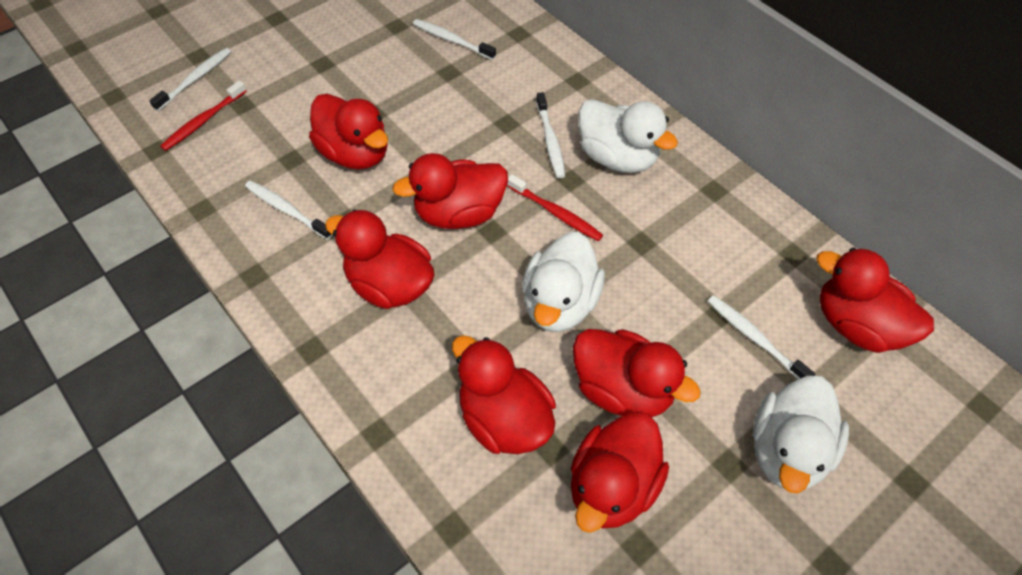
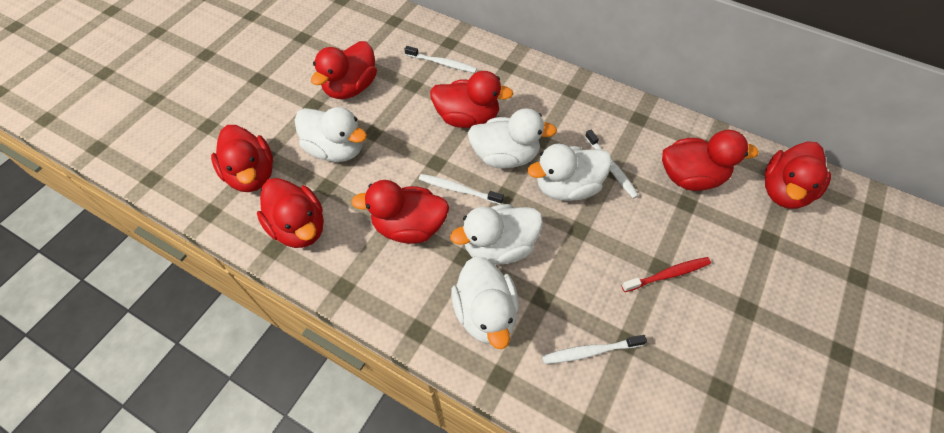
red toothbrush: 2 -> 1
white duck: 3 -> 5
white toothbrush: 5 -> 4

